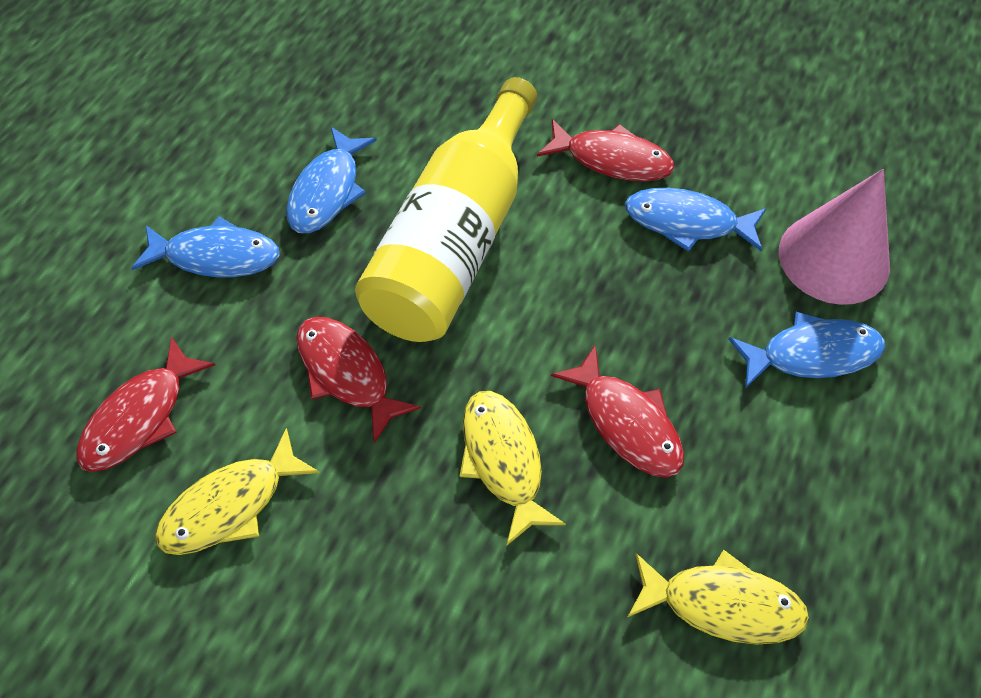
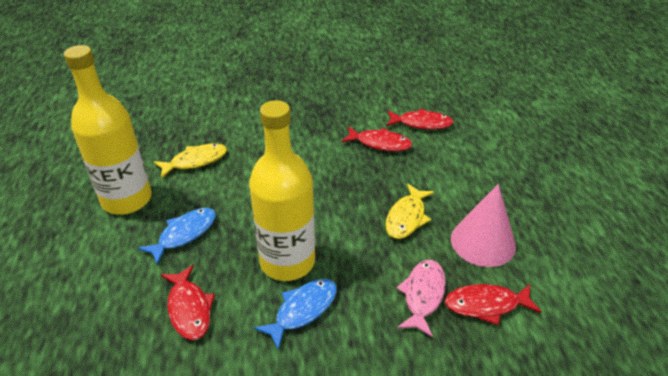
blue fish: 4 -> 2
pink fish: 0 -> 1
yellow bottle: 1 -> 2
yellow fish: 3 -> 2

